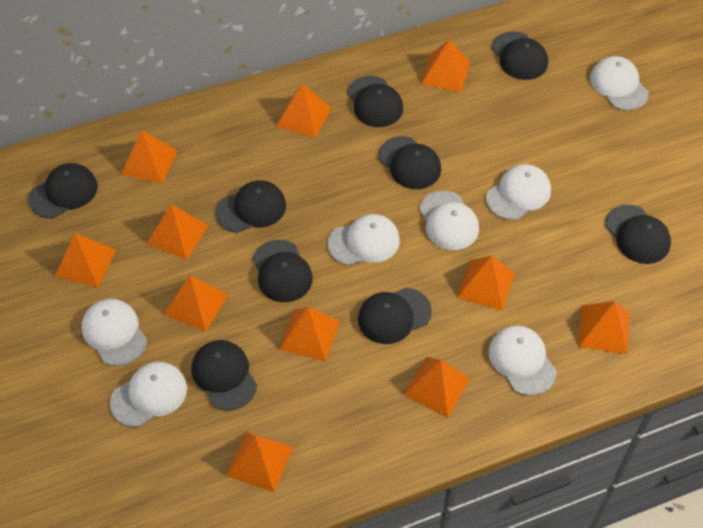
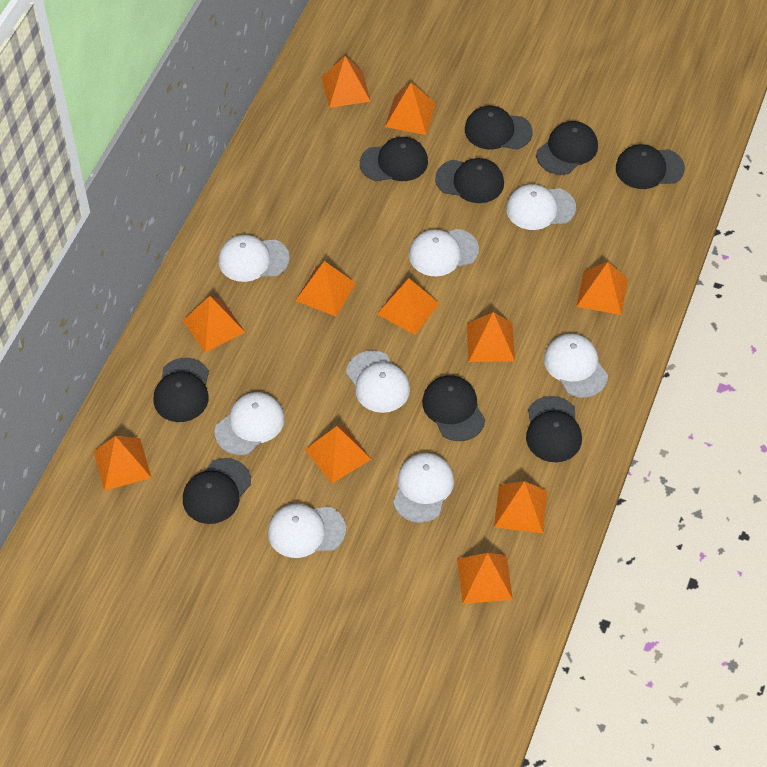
white cap: 7 -> 8

